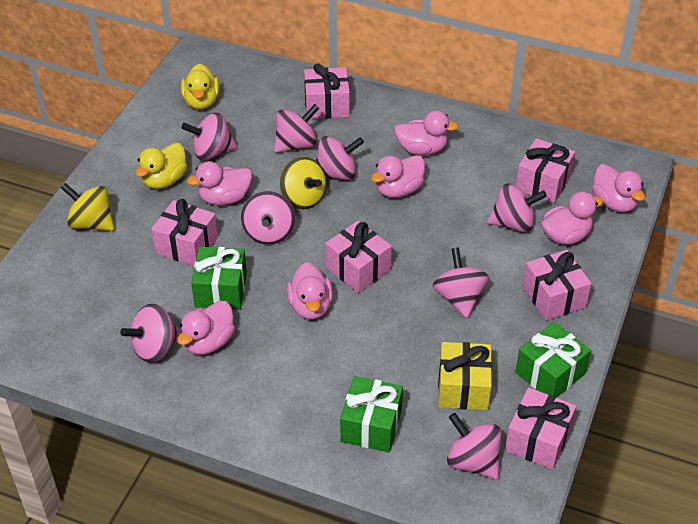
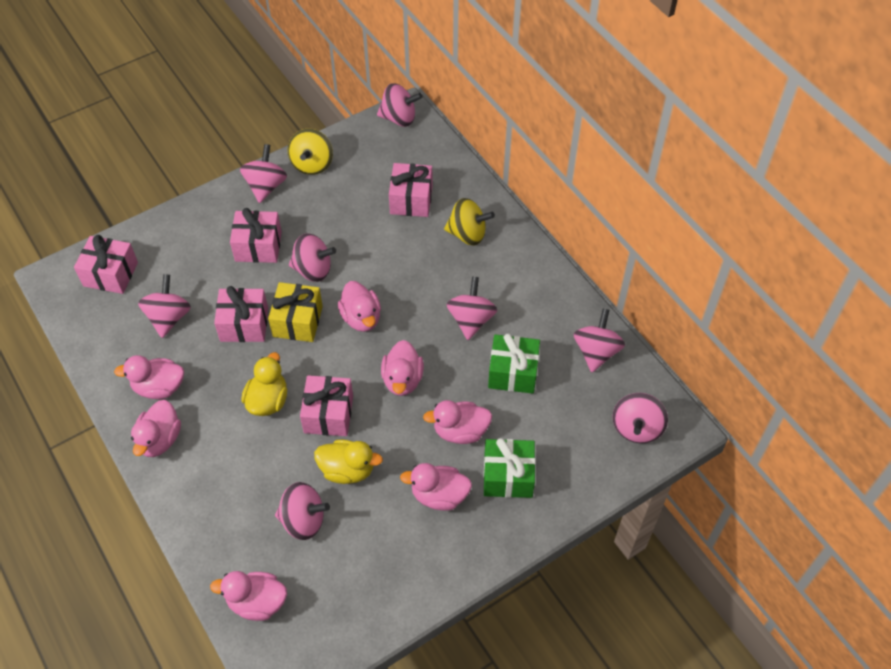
green gift: 3 -> 2
pink gift: 6 -> 5

